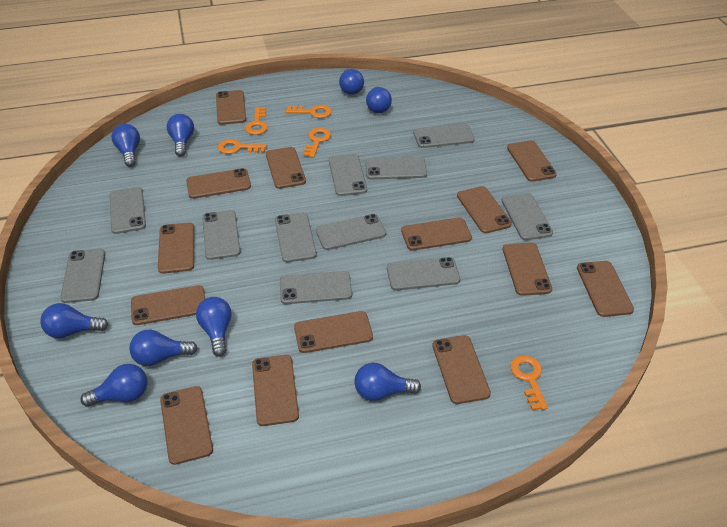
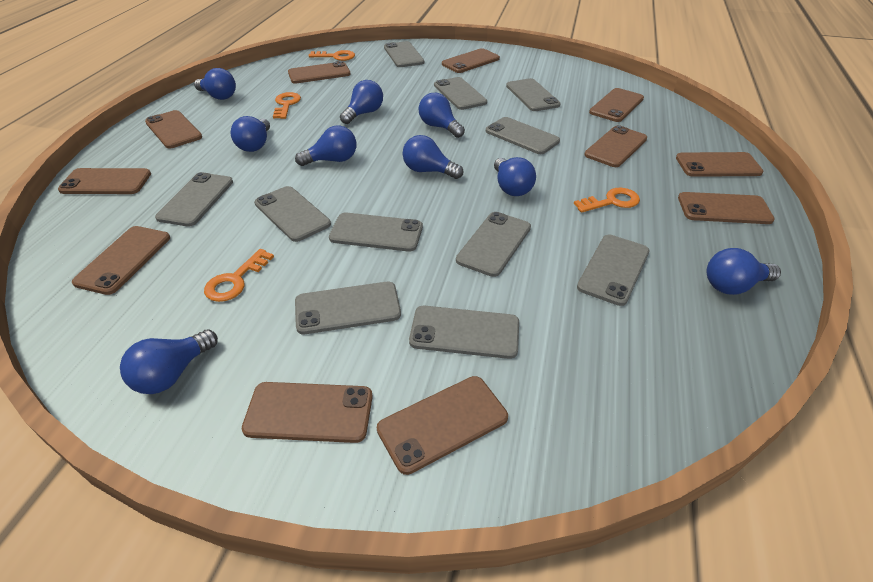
brown phone: 14 -> 11
orange key: 5 -> 4

